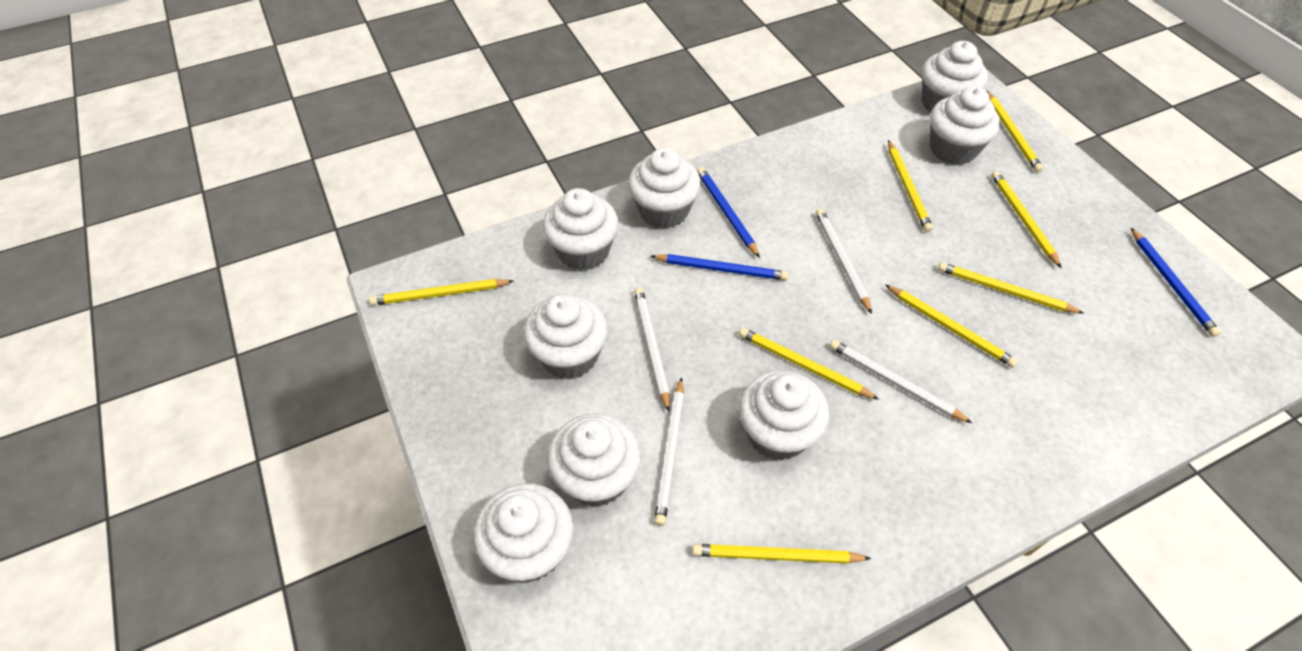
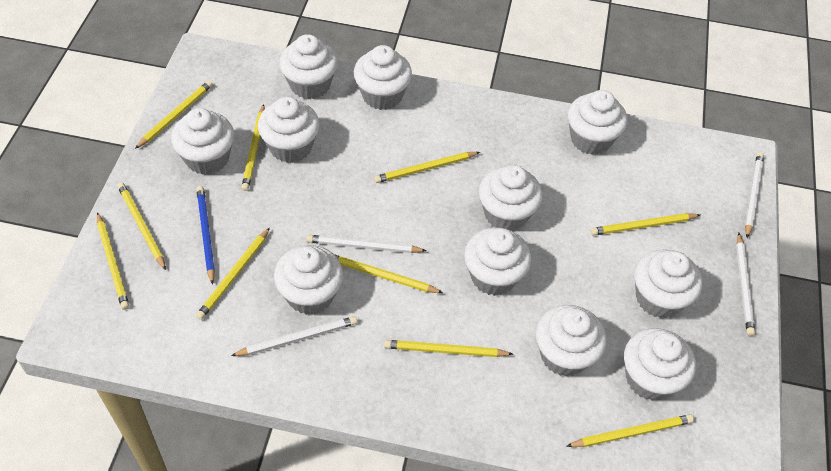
blue pencil: 3 -> 1
white cupcake: 8 -> 11
yellow pencil: 8 -> 10

